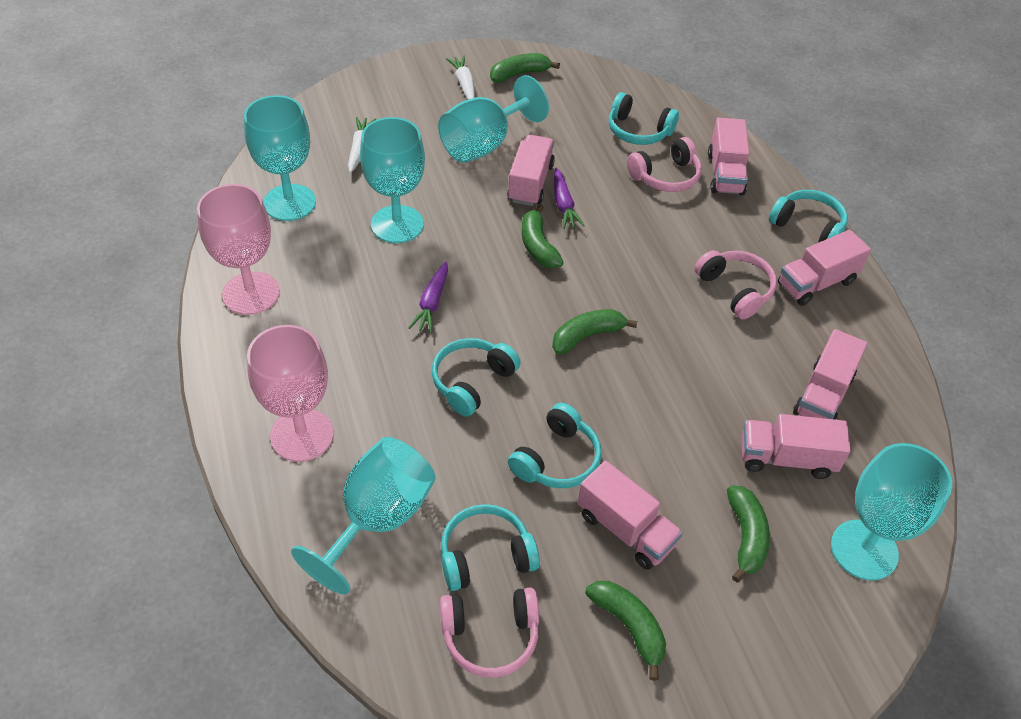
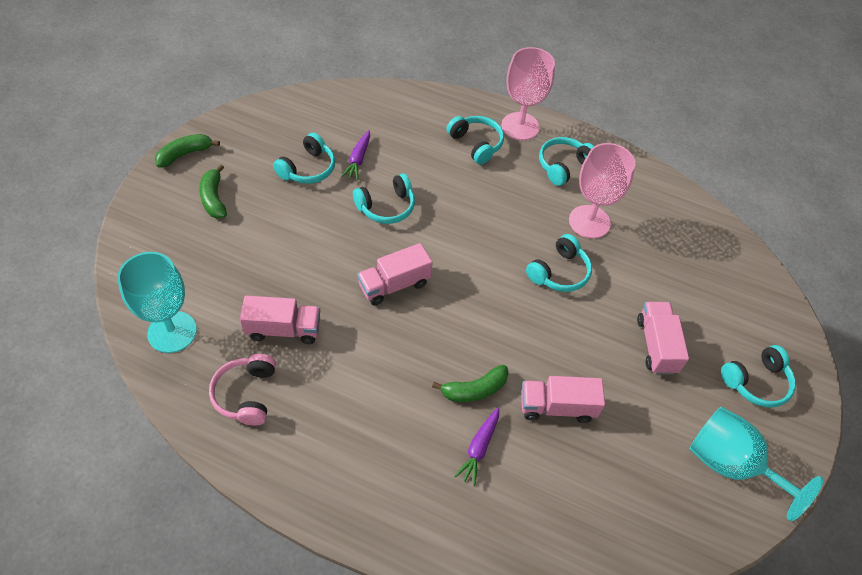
green banana: 5 -> 3
pink headphones: 3 -> 1
pink truck: 6 -> 4
turquoise goblet: 5 -> 2
turquoise headphones: 5 -> 6
white carrot: 2 -> 0

